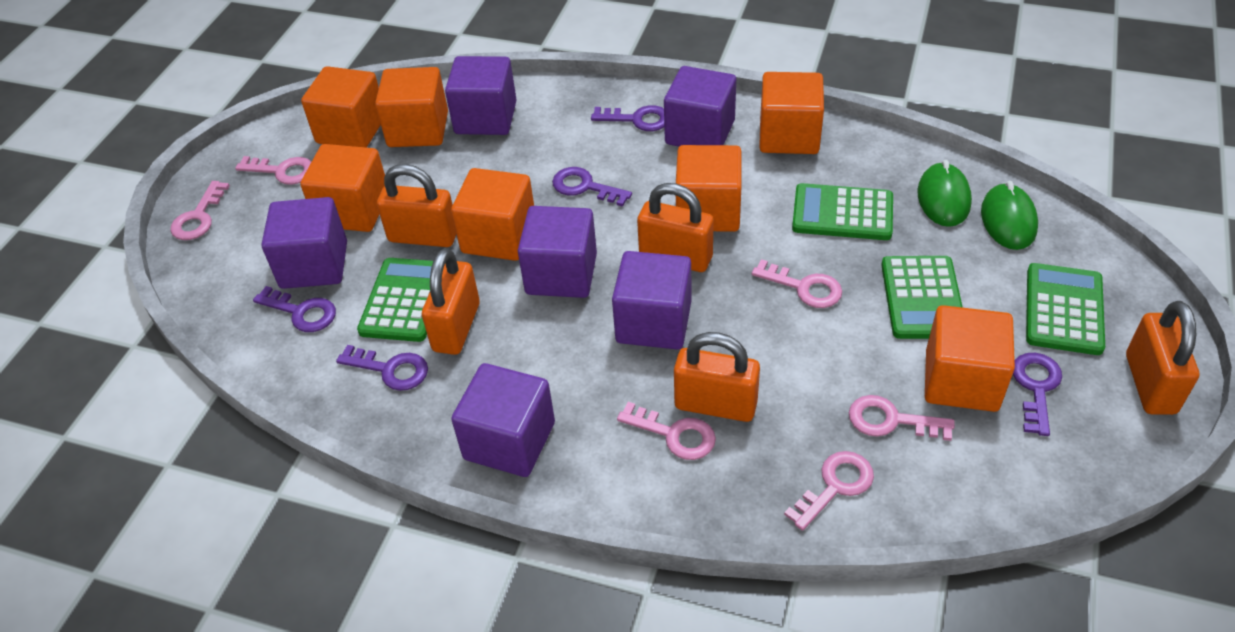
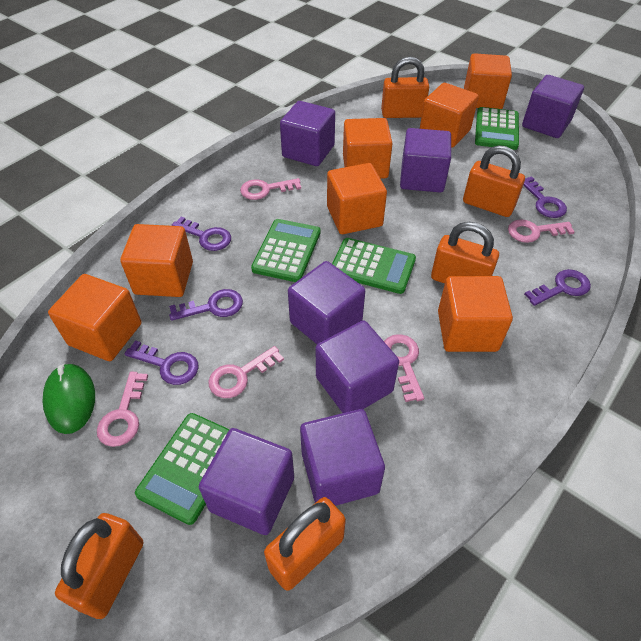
green mouse: 2 -> 1
pink key: 6 -> 5
purple cube: 6 -> 7

